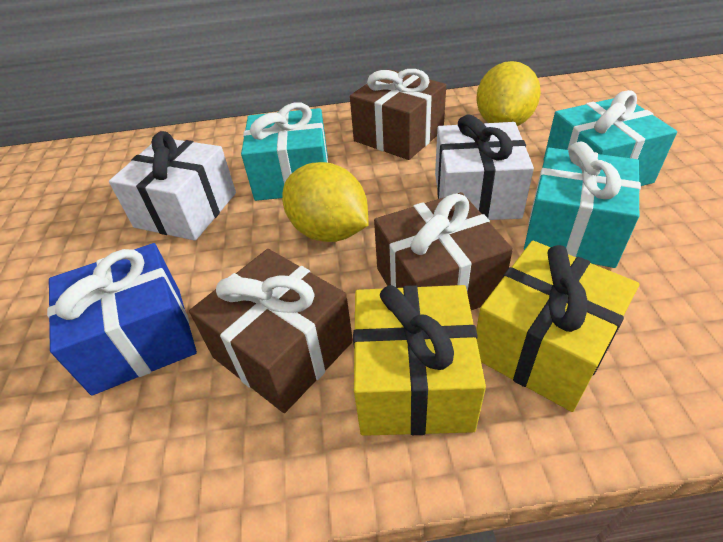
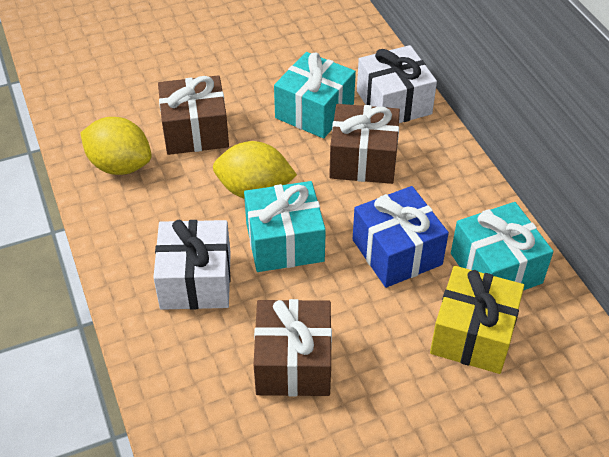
yellow gift: 2 -> 1

